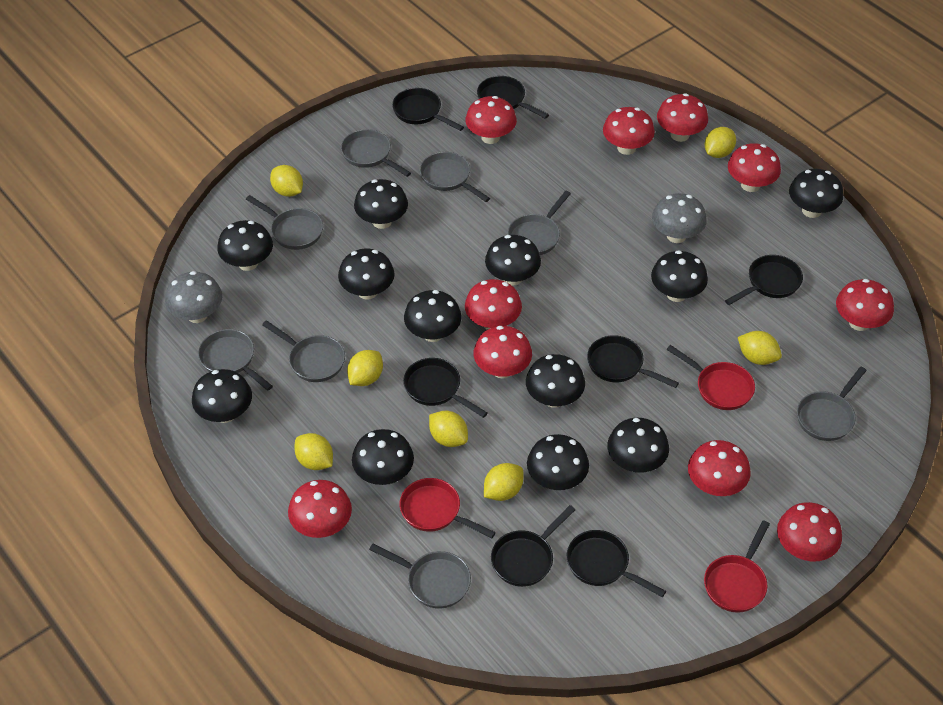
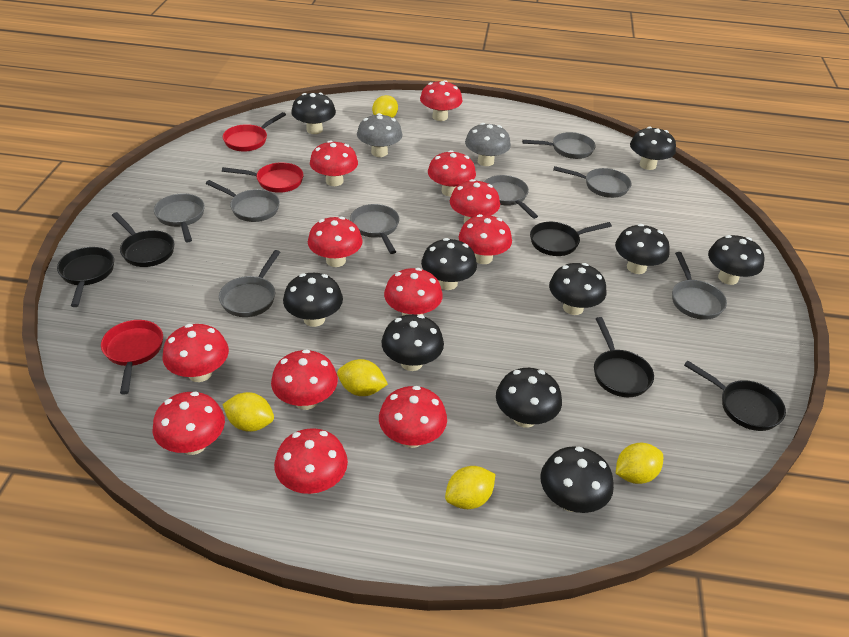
black mushroom: 12 -> 10
black pan: 7 -> 5
red mushroom: 10 -> 12
yellow lemon: 7 -> 5

